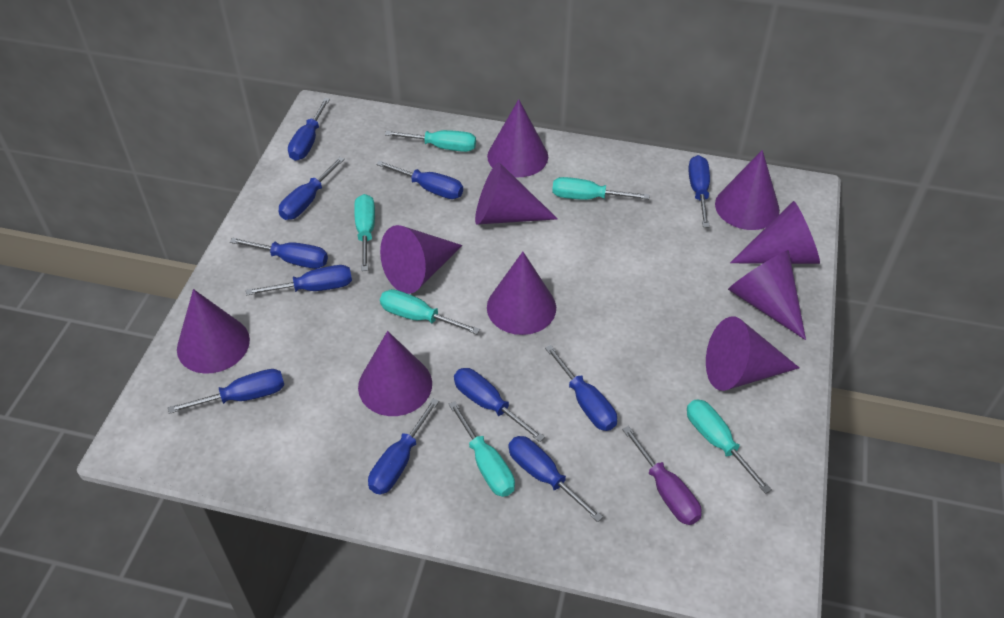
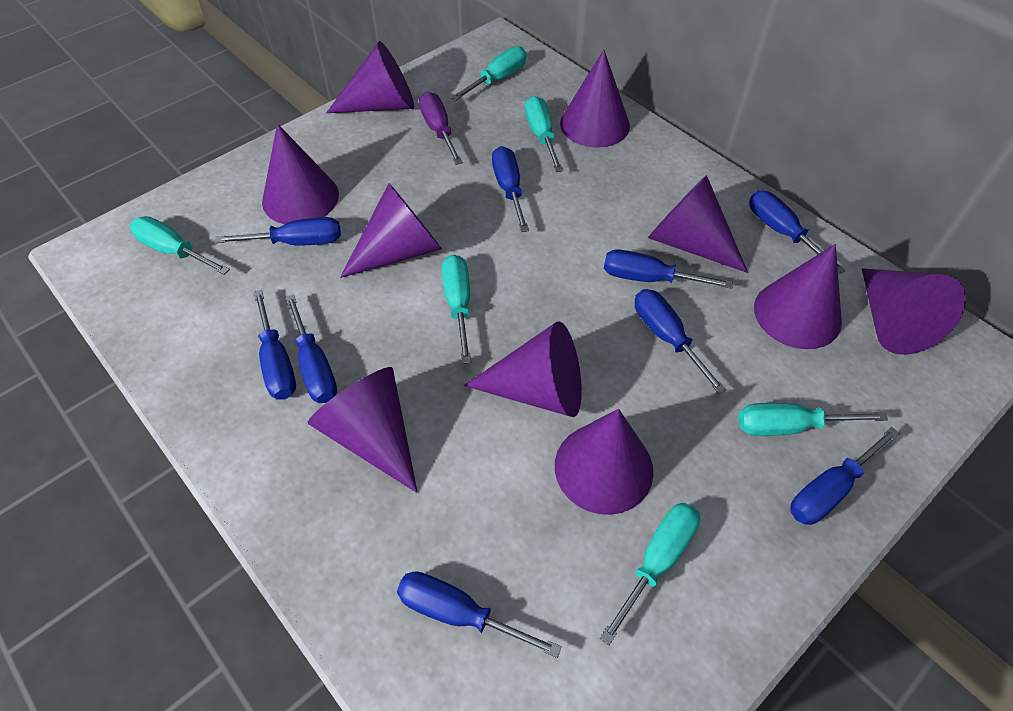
blue screwdriver: 11 -> 9

